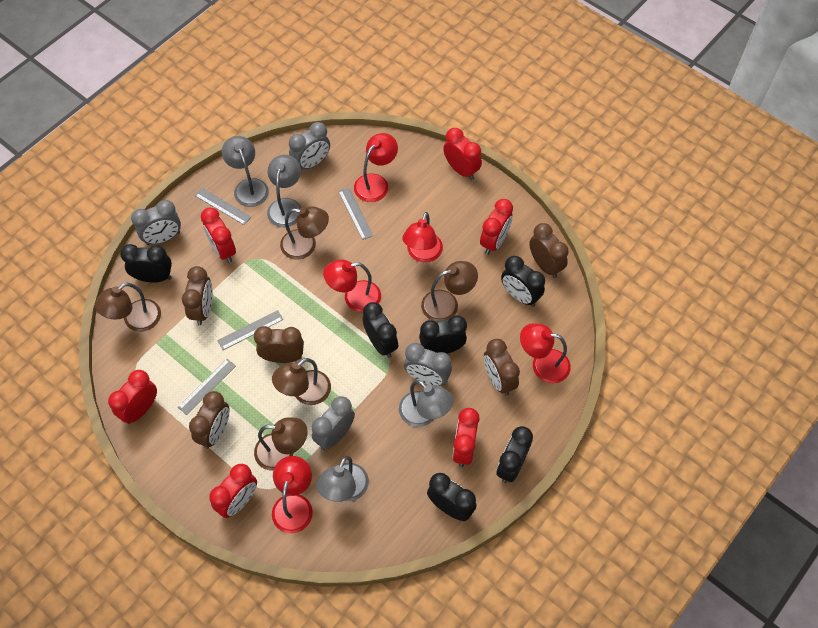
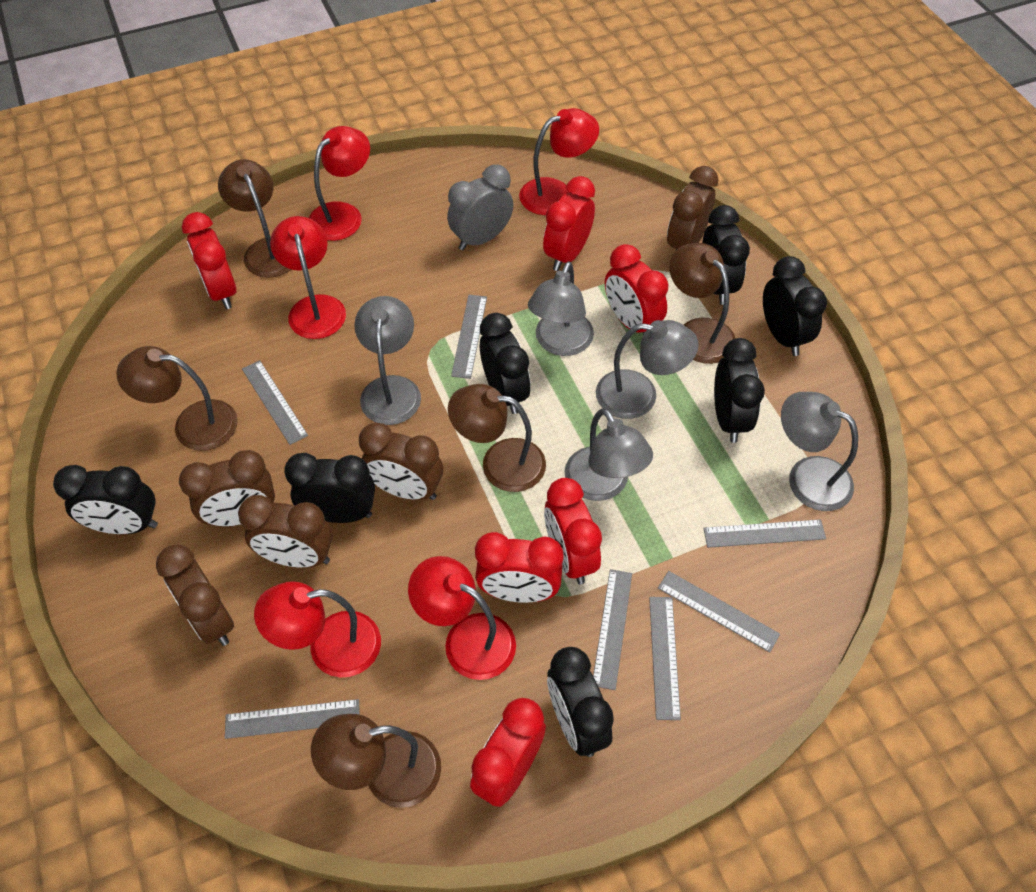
black clock: 6 -> 7
grey clock: 4 -> 1
grey lamp: 4 -> 5
grey ruler: 4 -> 7

